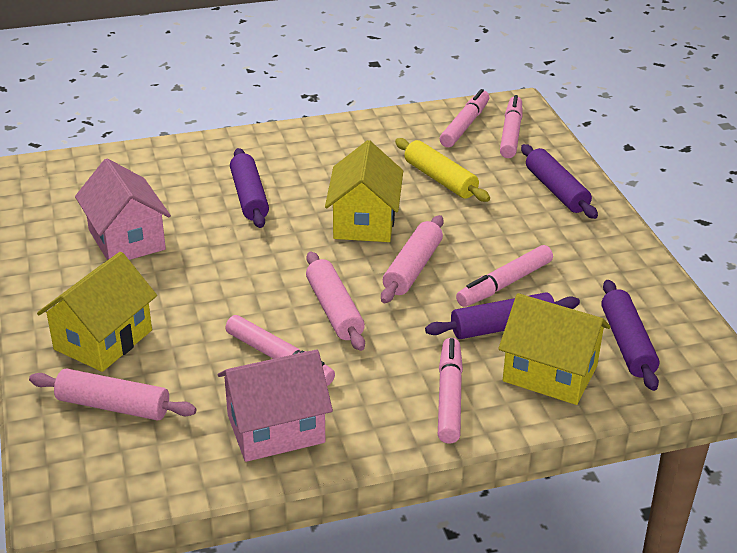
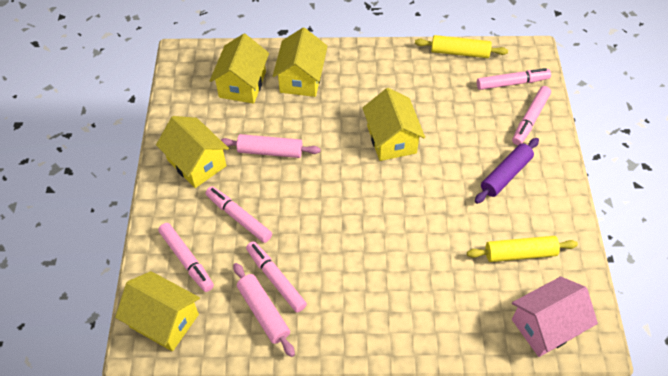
pink house: 2 -> 1
pink rolling pin: 3 -> 2
purple rolling pin: 4 -> 1
yellow house: 3 -> 5
yellow rolling pin: 1 -> 2

